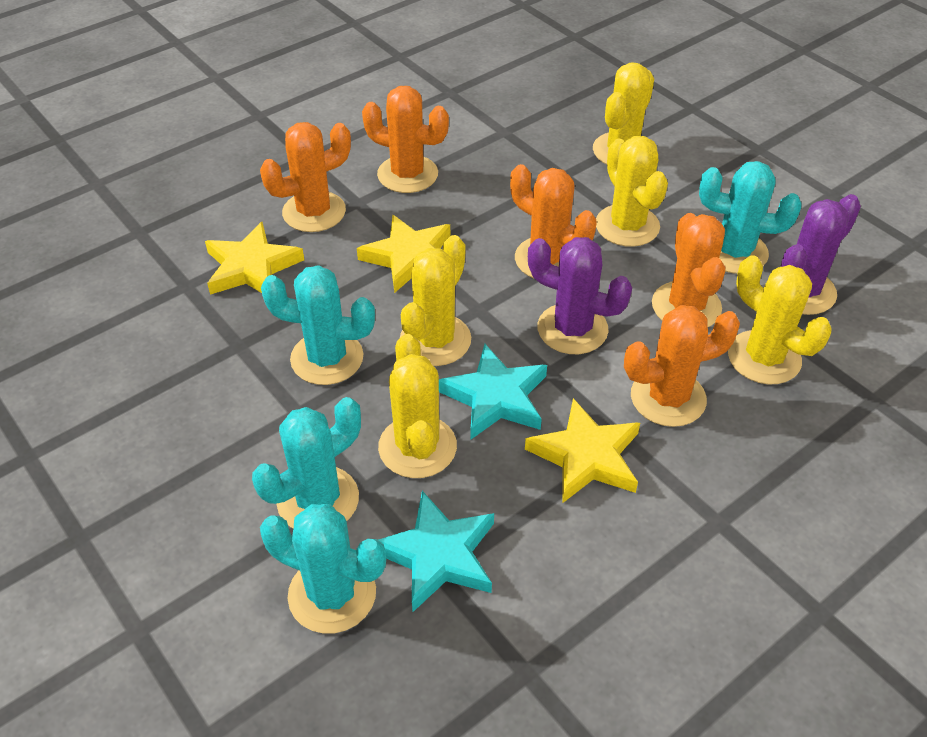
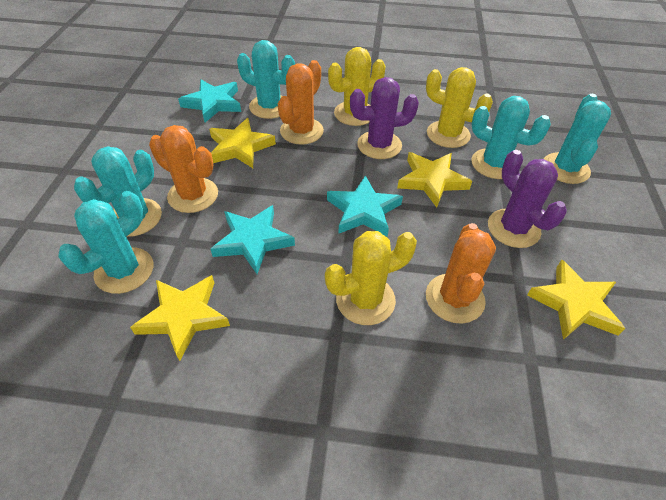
orange cactus: 5 -> 3
turquoise cactus: 4 -> 5
turquoise star: 2 -> 3
yellow cactus: 5 -> 3
yellow star: 3 -> 4

